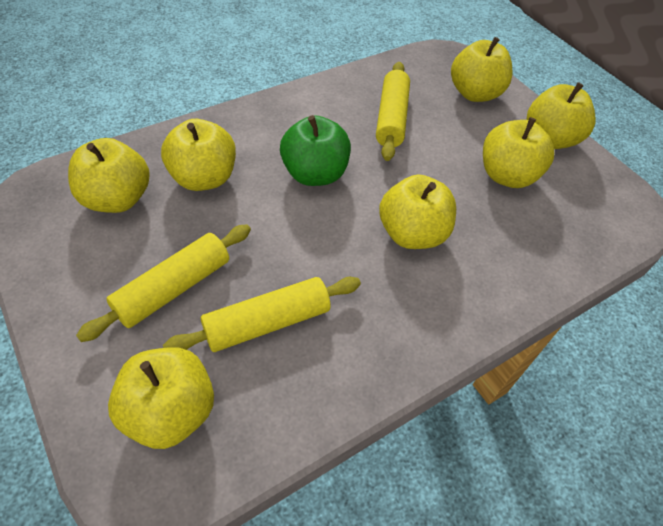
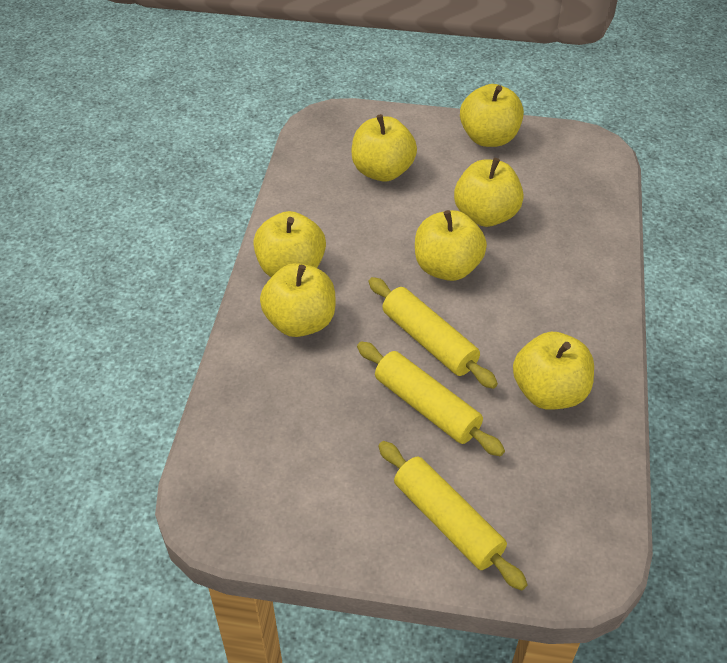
green apple: 1 -> 0

